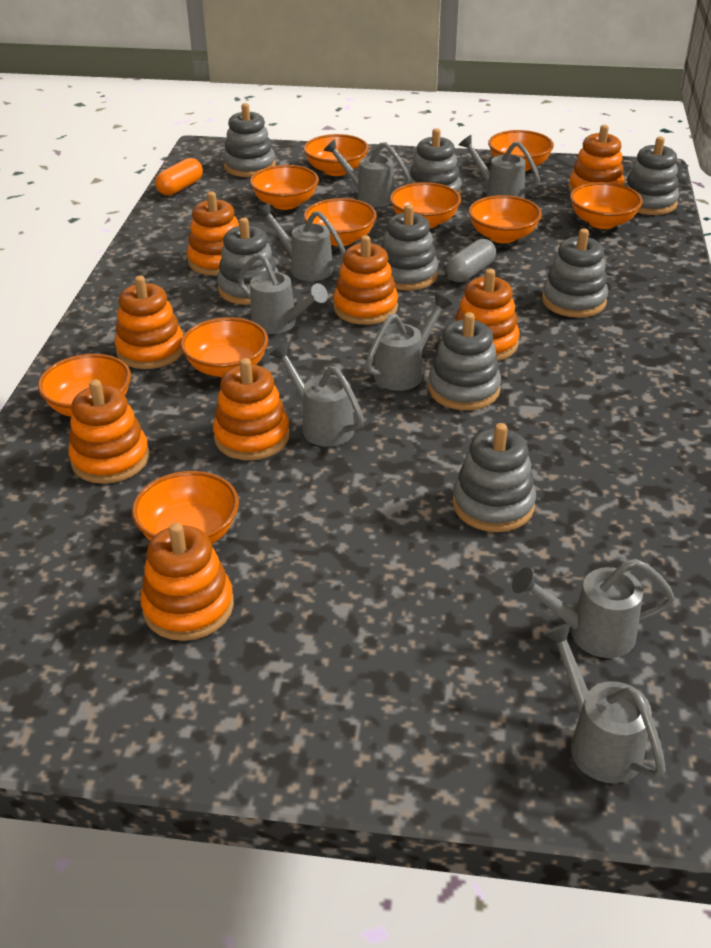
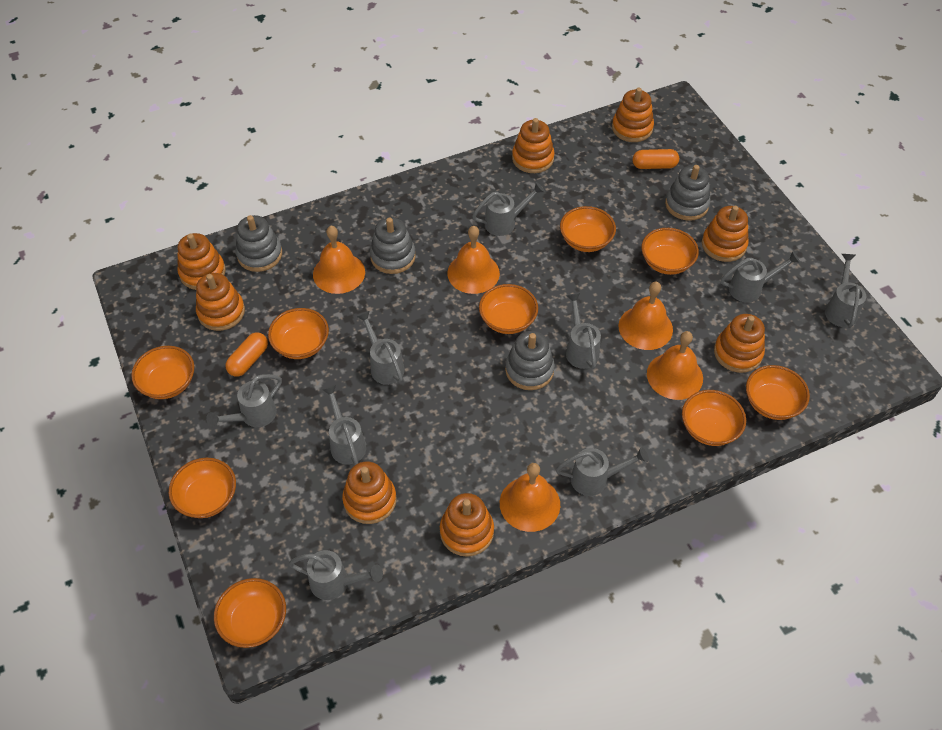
grey capsule: 1 -> 0
grey stacking toy: 8 -> 4
grey watering can: 8 -> 9
orange bell: 0 -> 5
orange bowl: 10 -> 9
orange capsule: 1 -> 2

